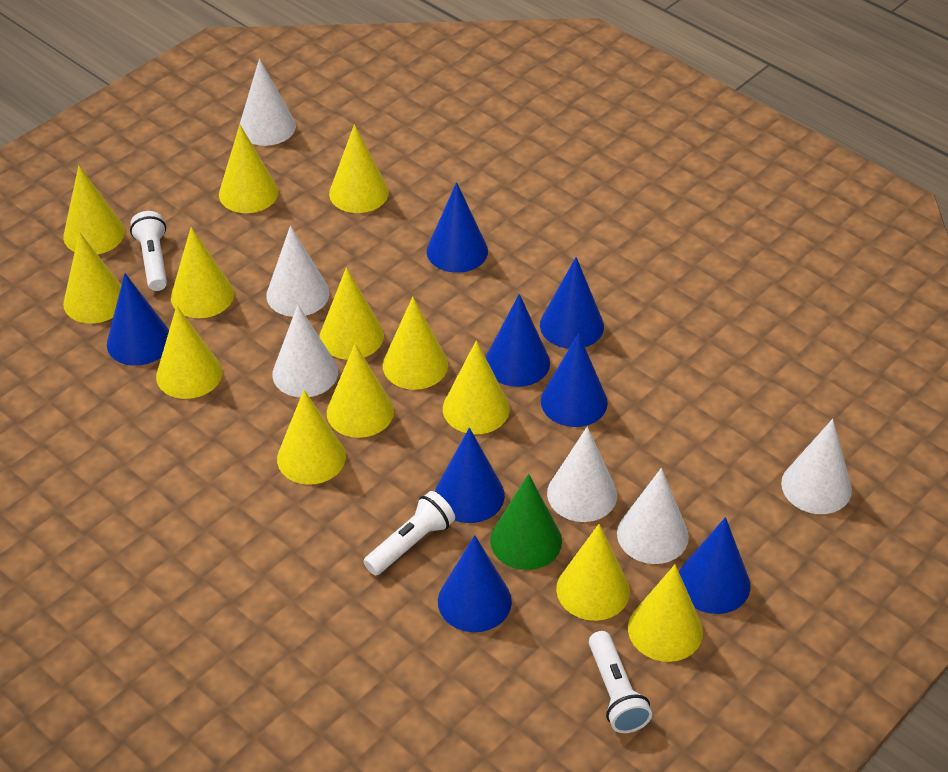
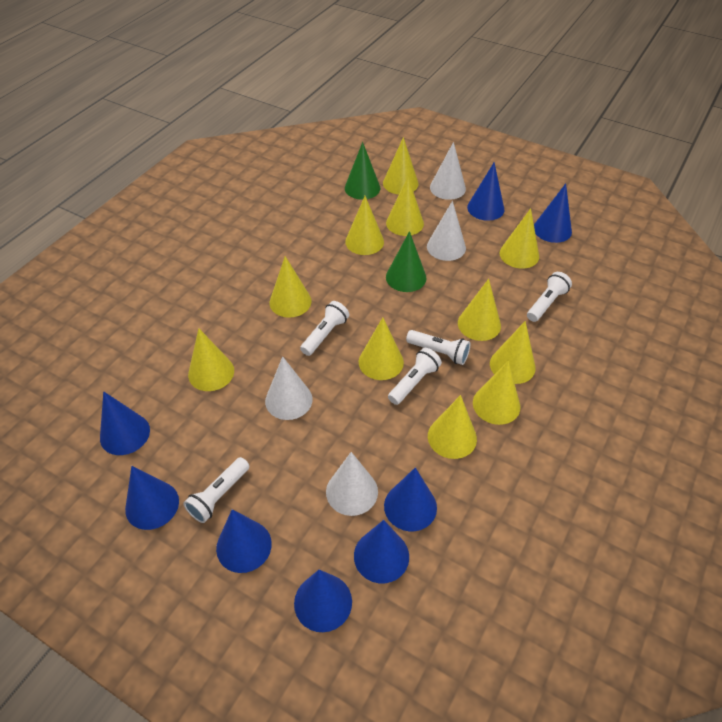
green cone: 1 -> 2
white cone: 6 -> 4
white flashlight: 3 -> 5
yellow cone: 13 -> 11

